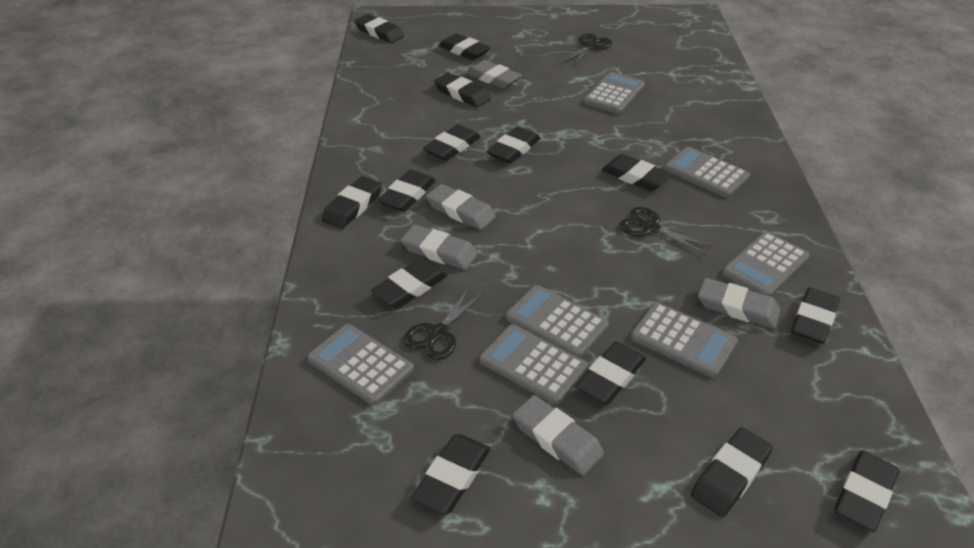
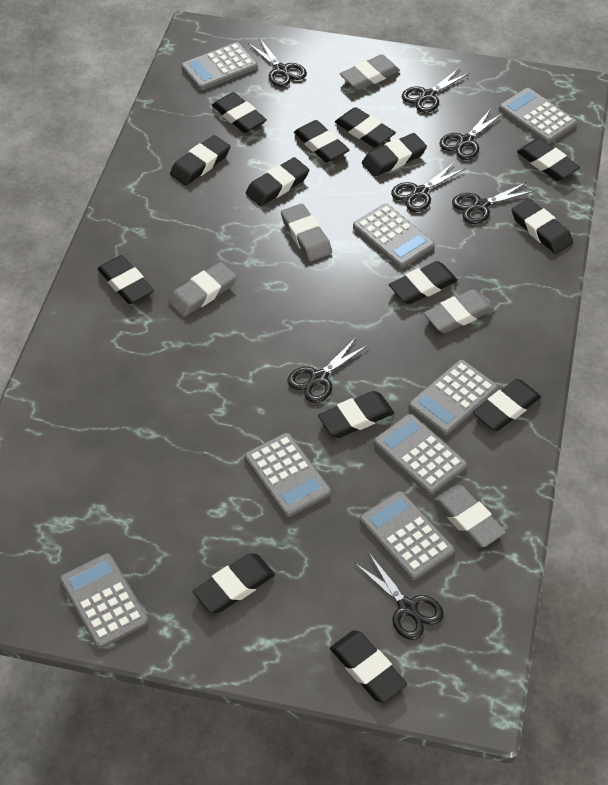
black scissors: 3 -> 7
grey calculator: 7 -> 8

